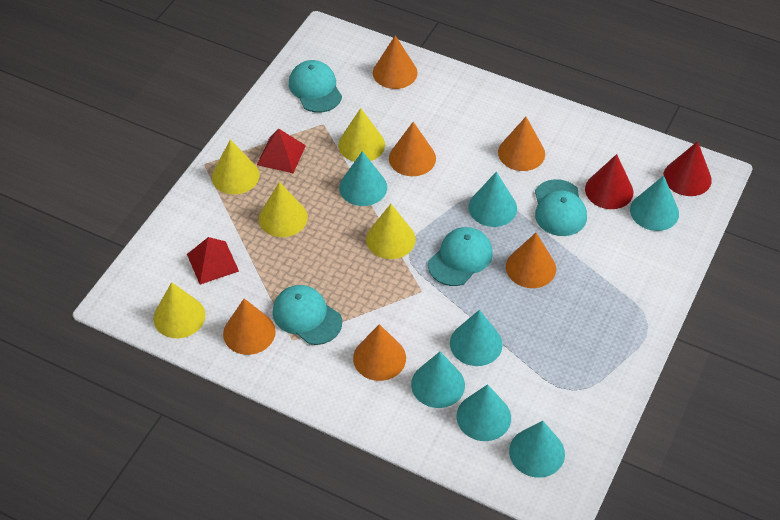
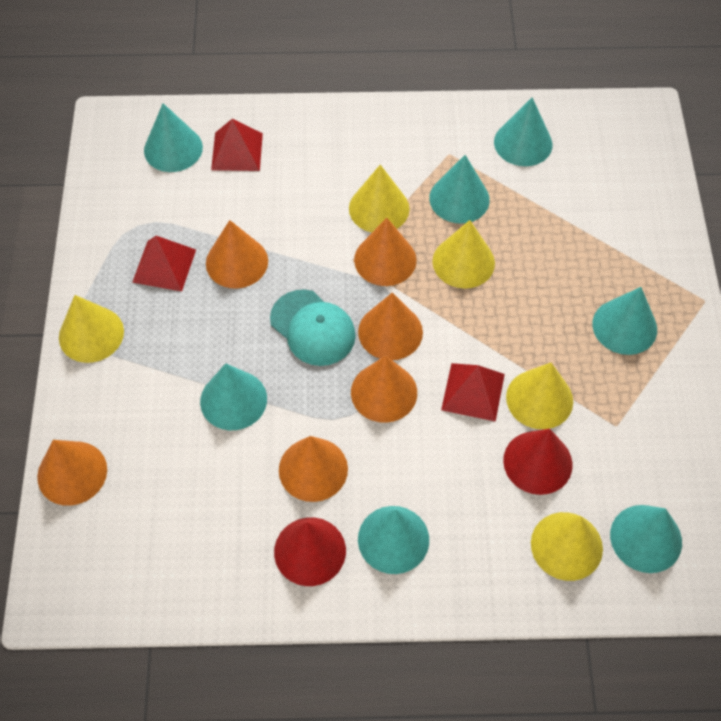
red pyramid: 2 -> 3
turquoise cap: 4 -> 1

